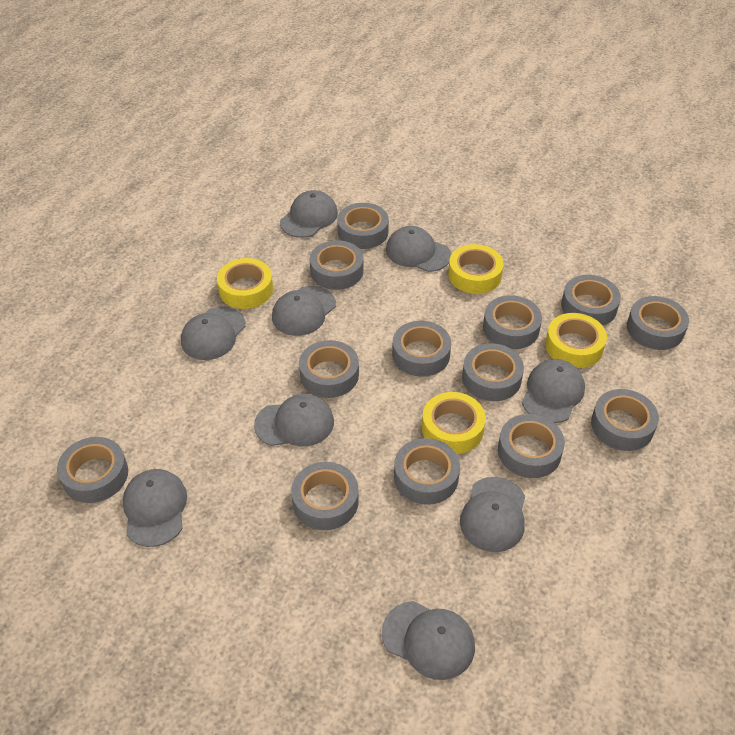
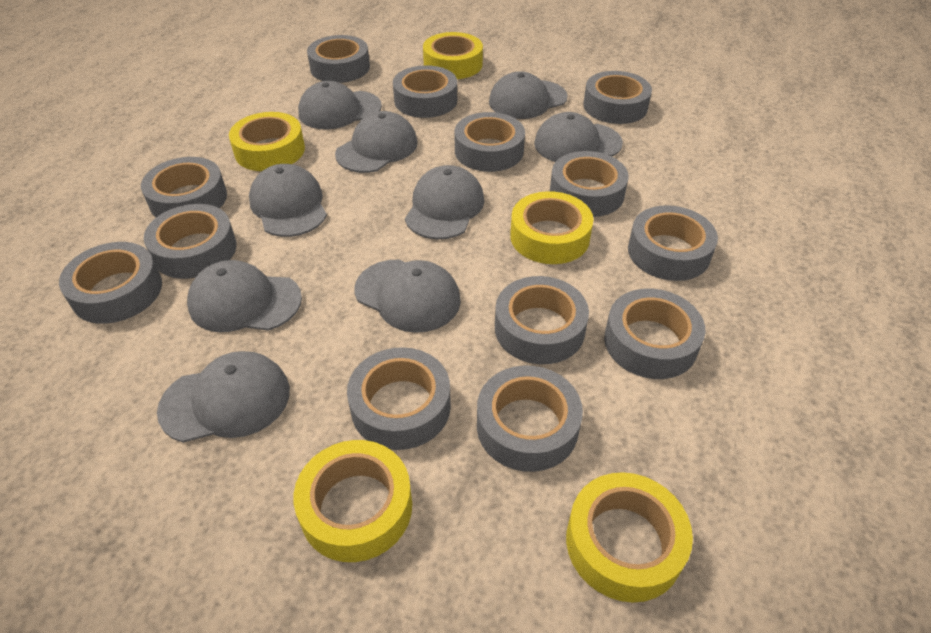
yellow tape: 4 -> 5

